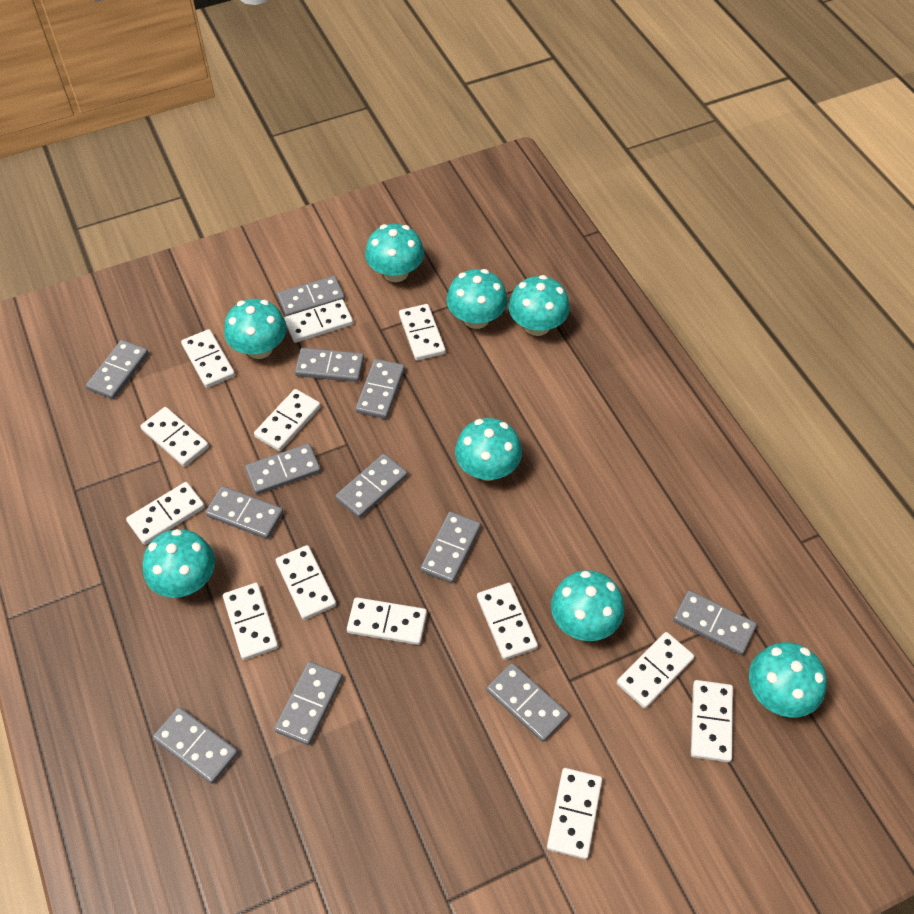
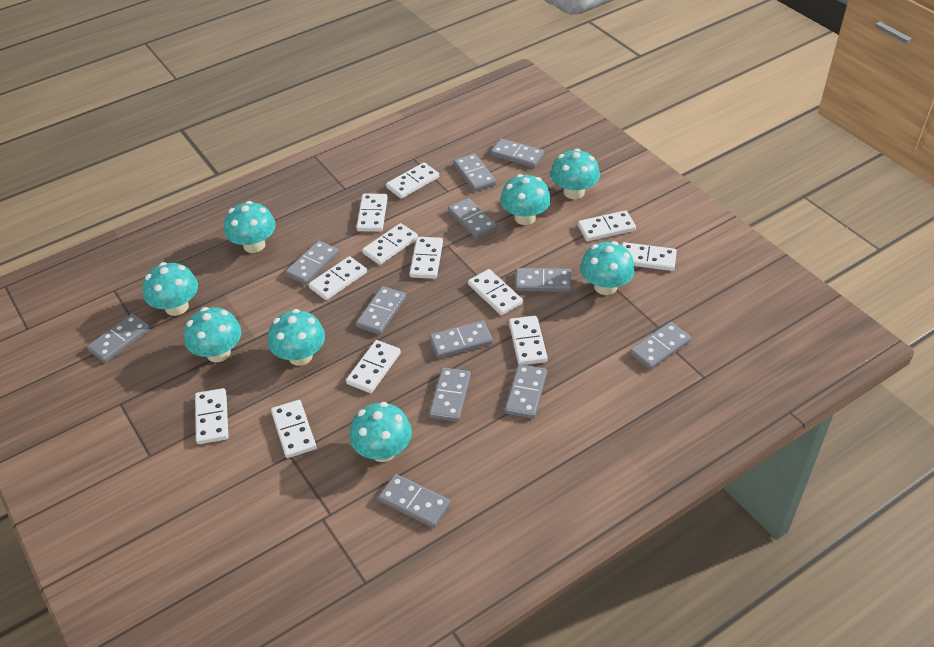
white domino: 13 -> 12

